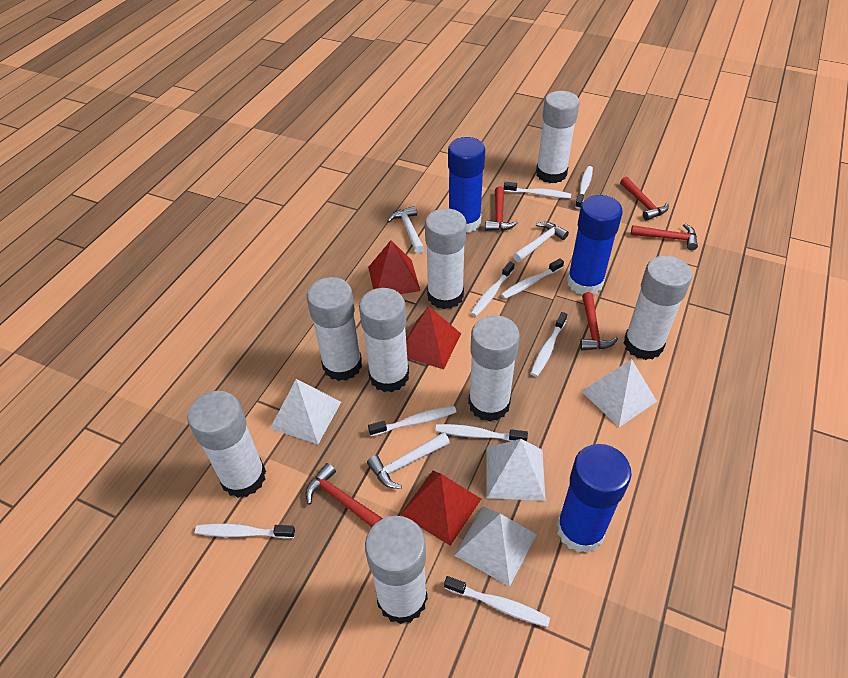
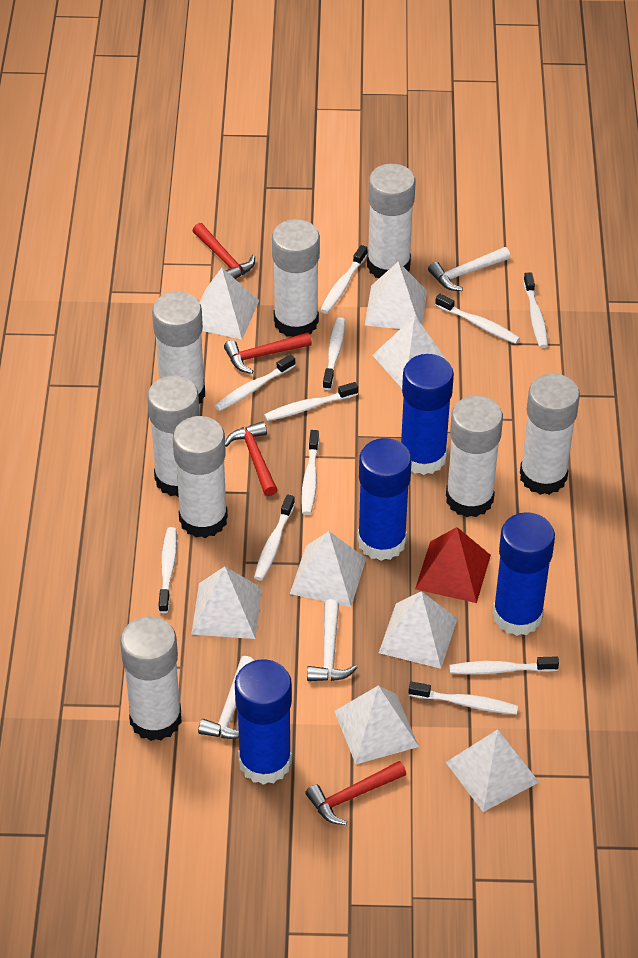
blue glue stick: 3 -> 4
red hammer: 5 -> 4
red pyramid: 3 -> 1
white pyramid: 4 -> 8
white toothbrush: 9 -> 11

